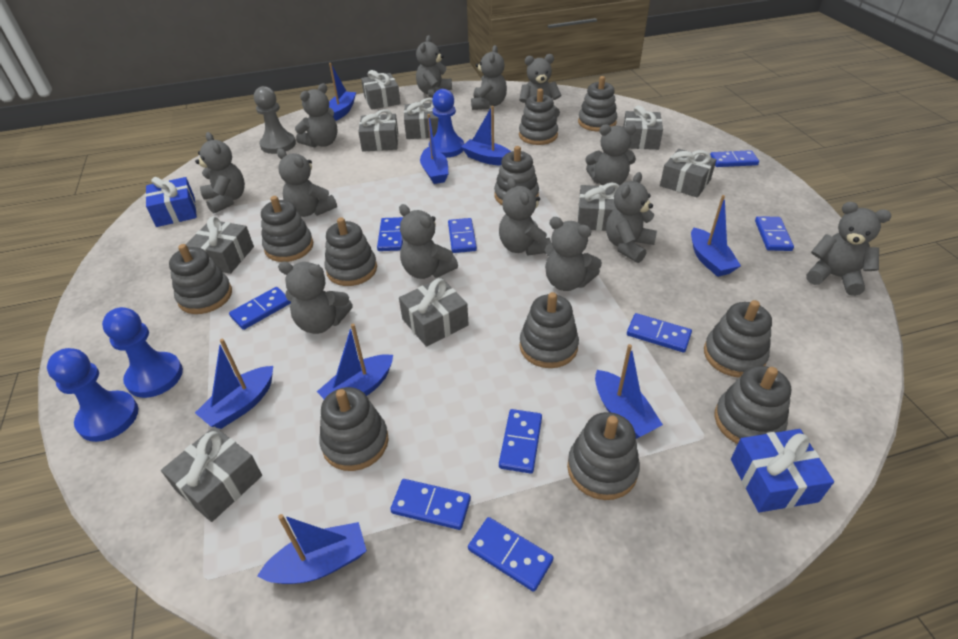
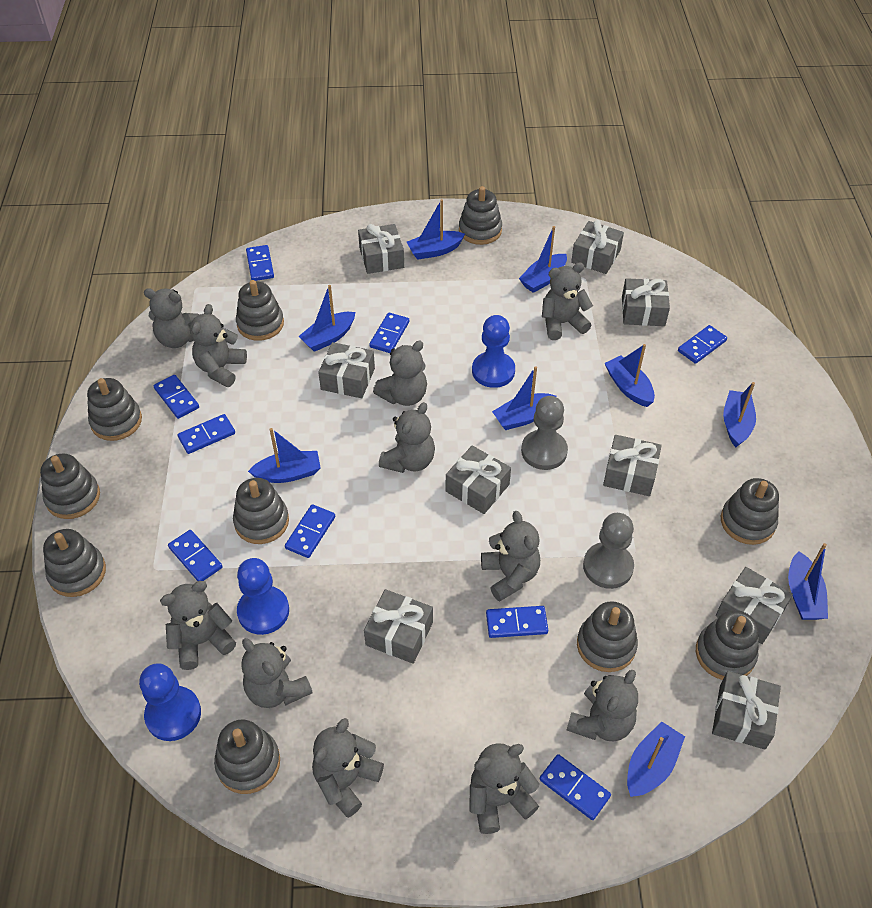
blue boat: 8 -> 9
blue gift: 2 -> 0
grey pawn: 1 -> 2
grey stacking toy: 11 -> 10
grey teddy bear: 13 -> 11

